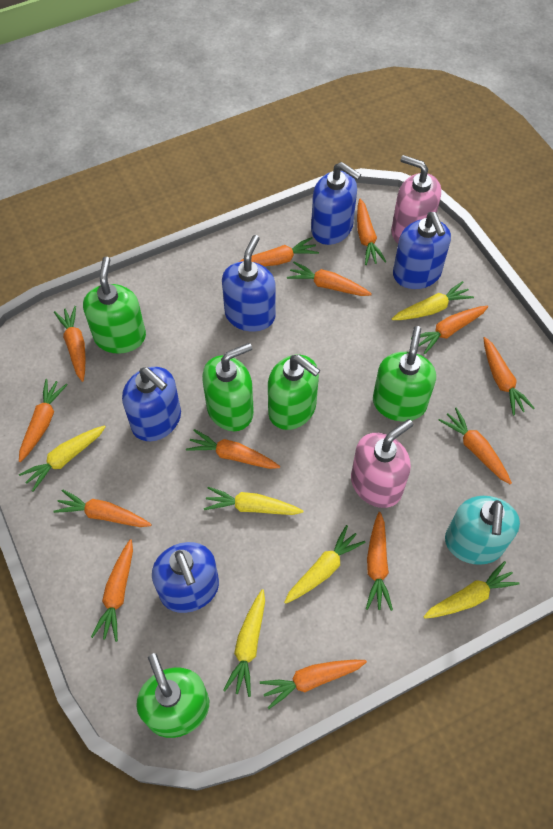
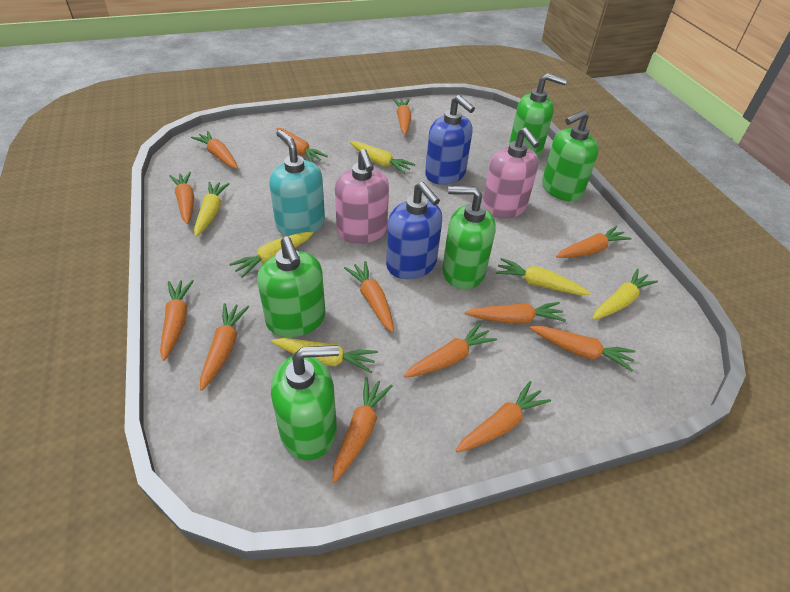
blue soap dispenser: 5 -> 2

